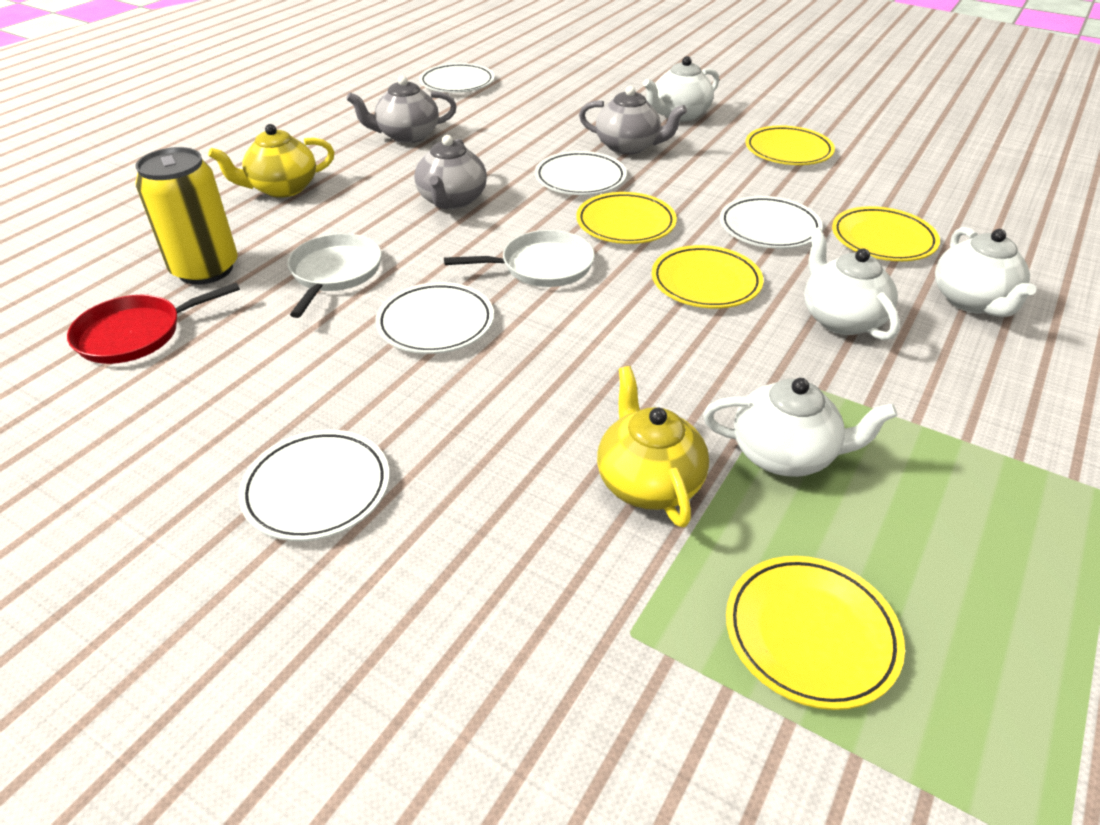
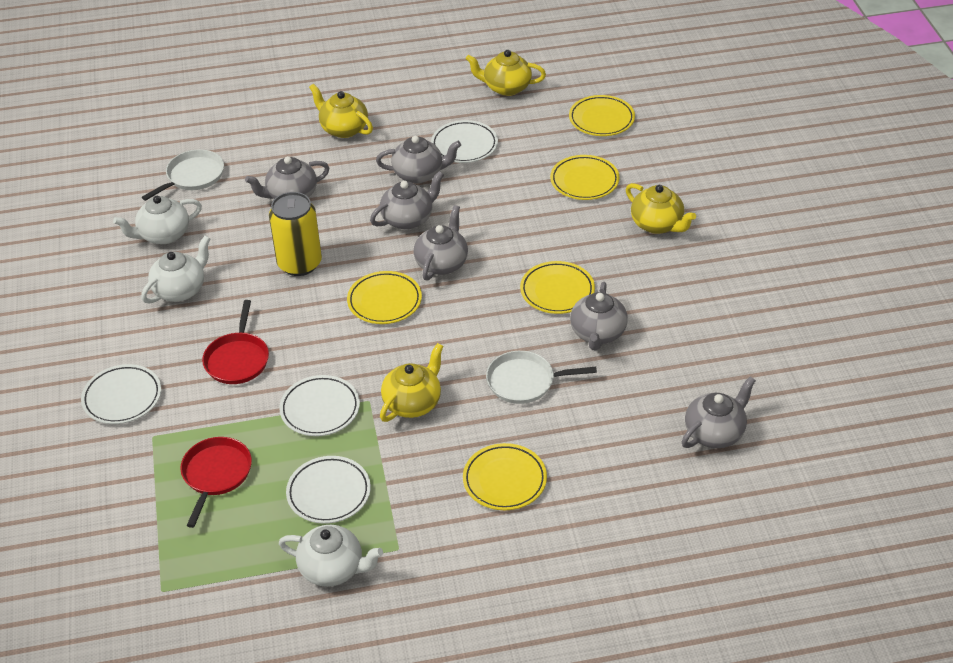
grey teapot: 3 -> 6
red pan: 1 -> 2
white plate: 5 -> 4
white teapot: 4 -> 3
yellow teapot: 2 -> 4

